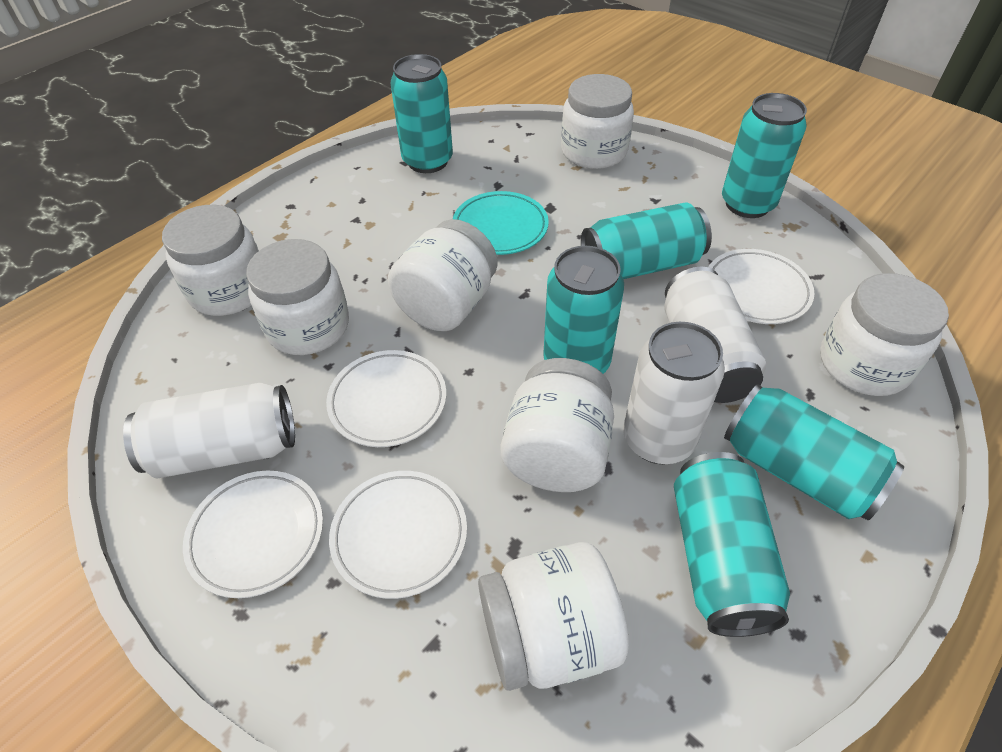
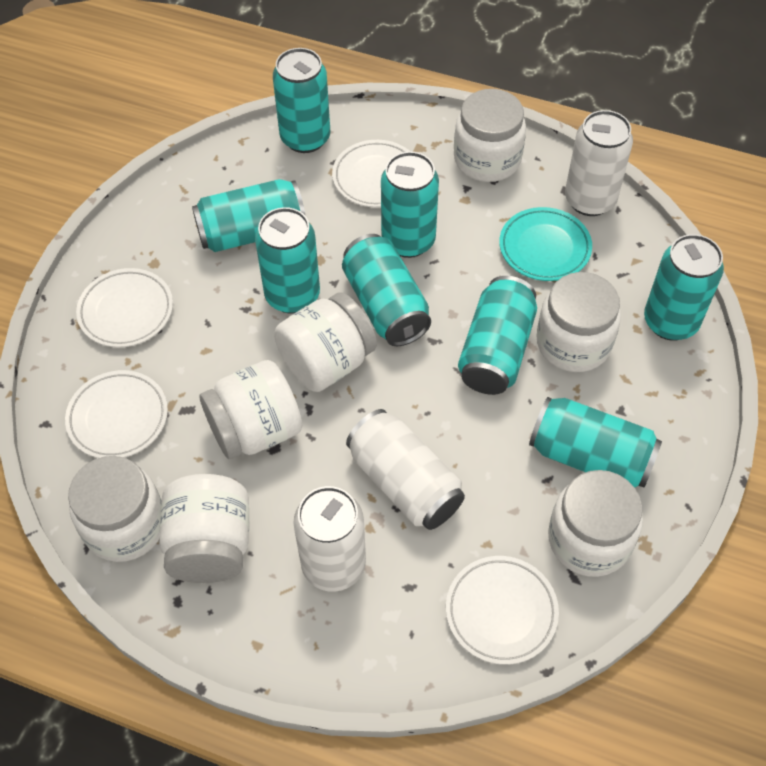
turquoise can: 6 -> 8

